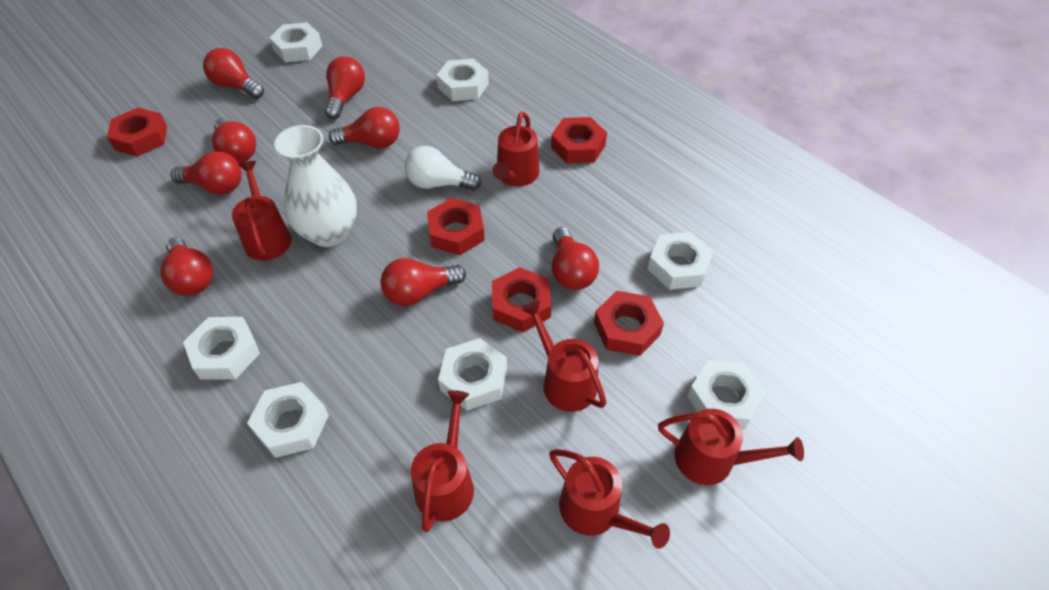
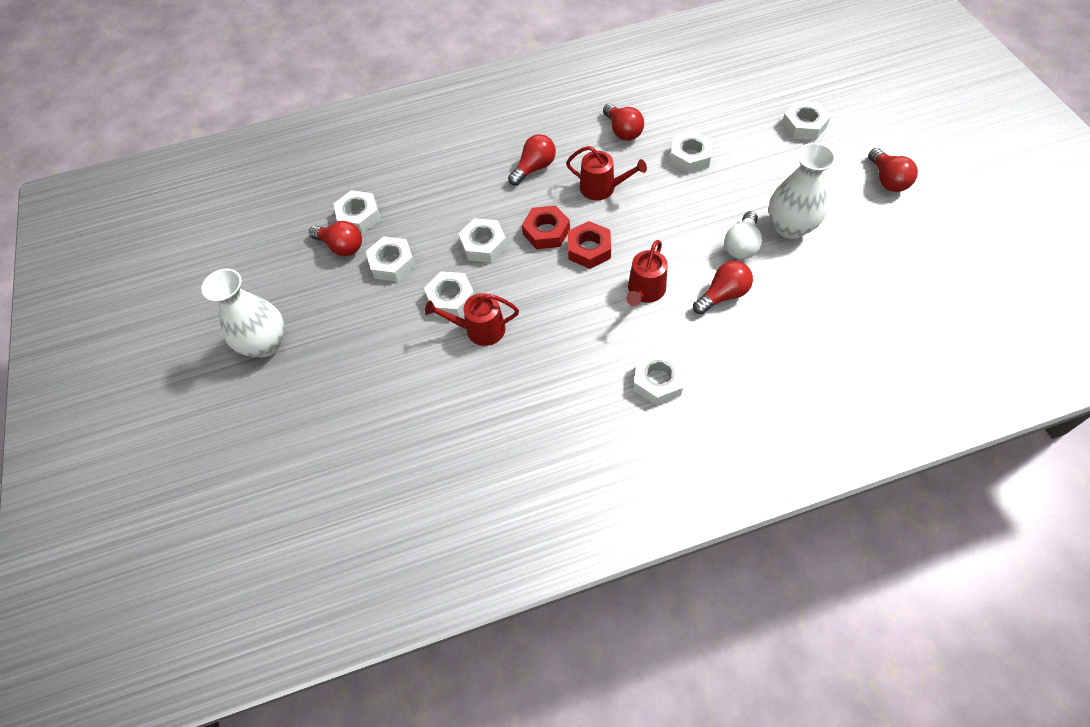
red light bulb: 8 -> 5
red nut: 5 -> 2
red watering can: 6 -> 3
white vase: 1 -> 2

